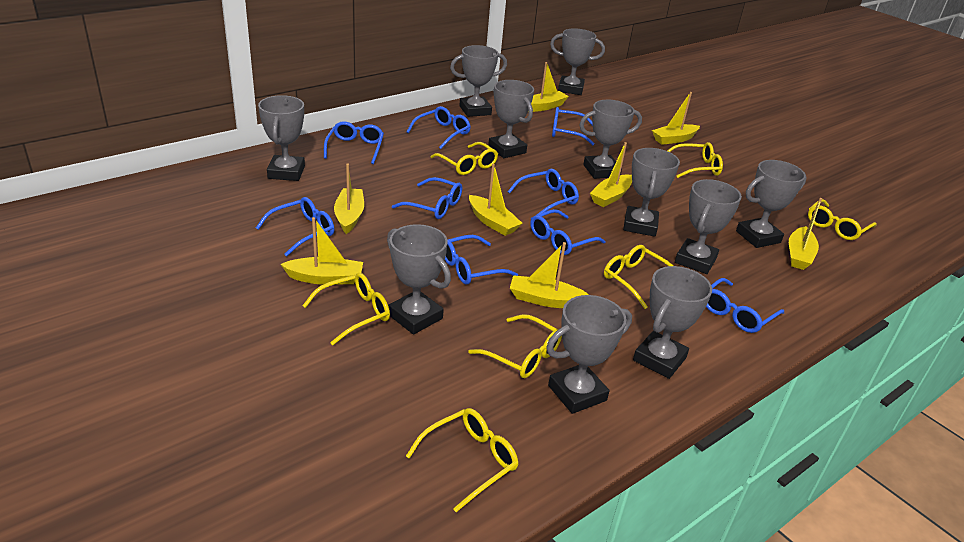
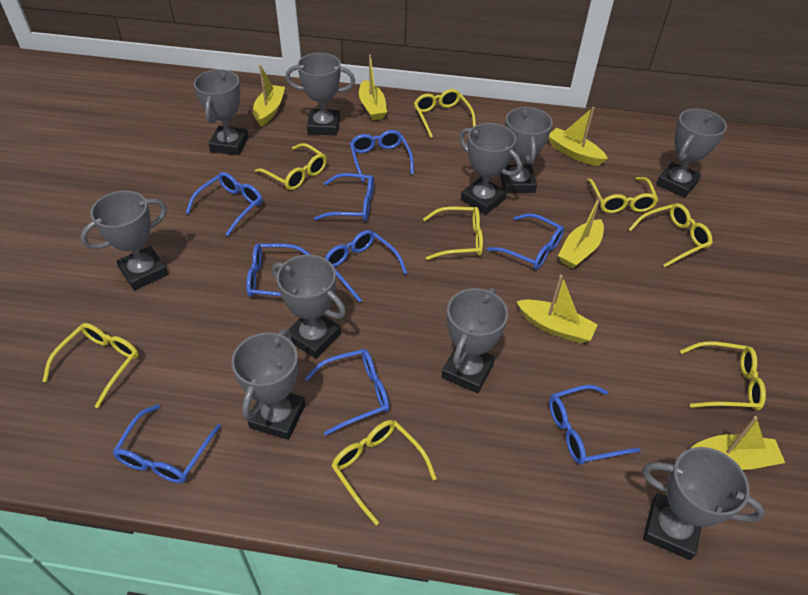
grey trophy: 11 -> 10
yellow boat: 8 -> 6
yellow glasses: 7 -> 8

